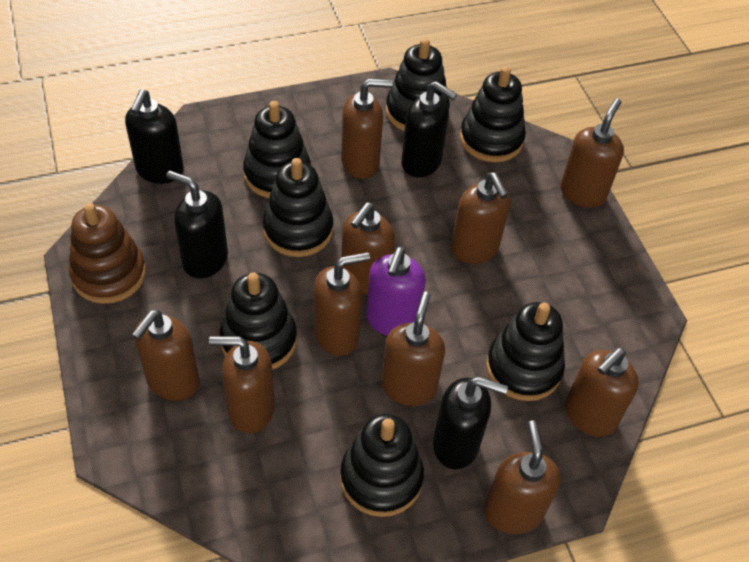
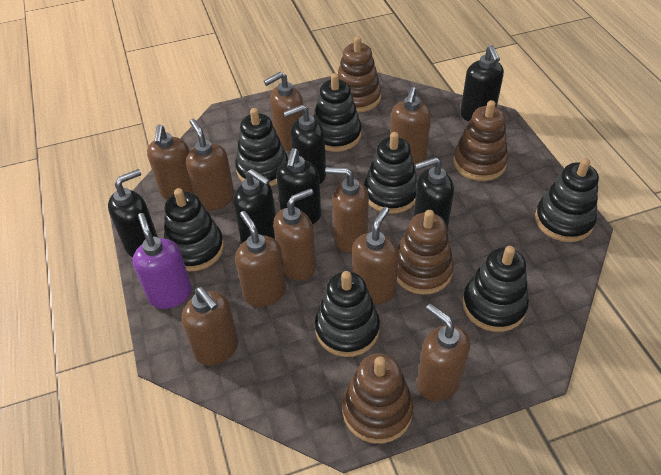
black soap dispenser: 4 -> 6
brown stacking toy: 1 -> 4

